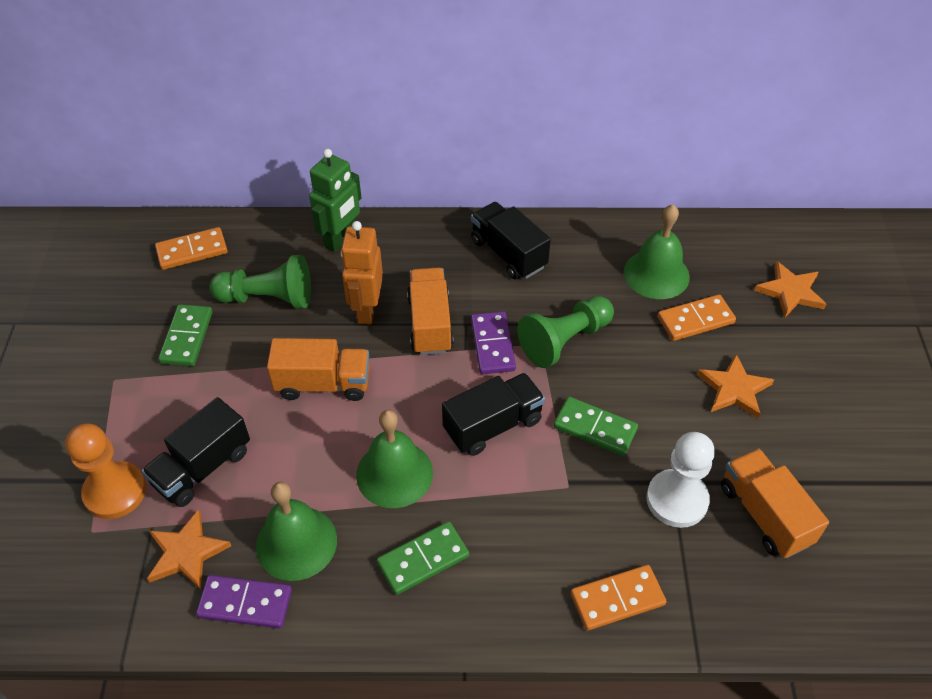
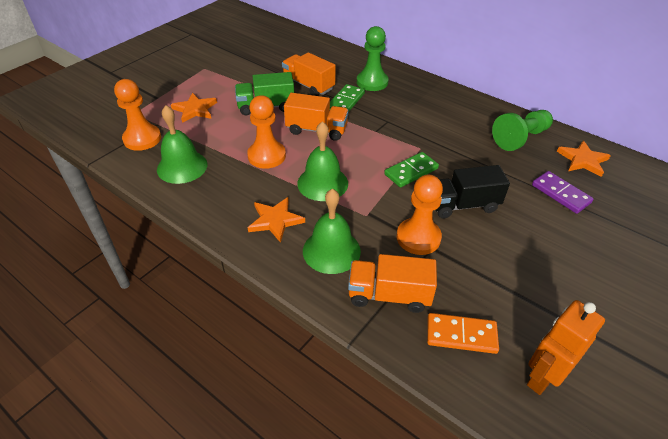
black truck: 3 -> 1
green domino: 3 -> 2
green robot: 1 -> 0
green truck: 0 -> 1
orange domino: 3 -> 1
orange pawn: 1 -> 3
purple domino: 2 -> 1
white pawn: 1 -> 0

